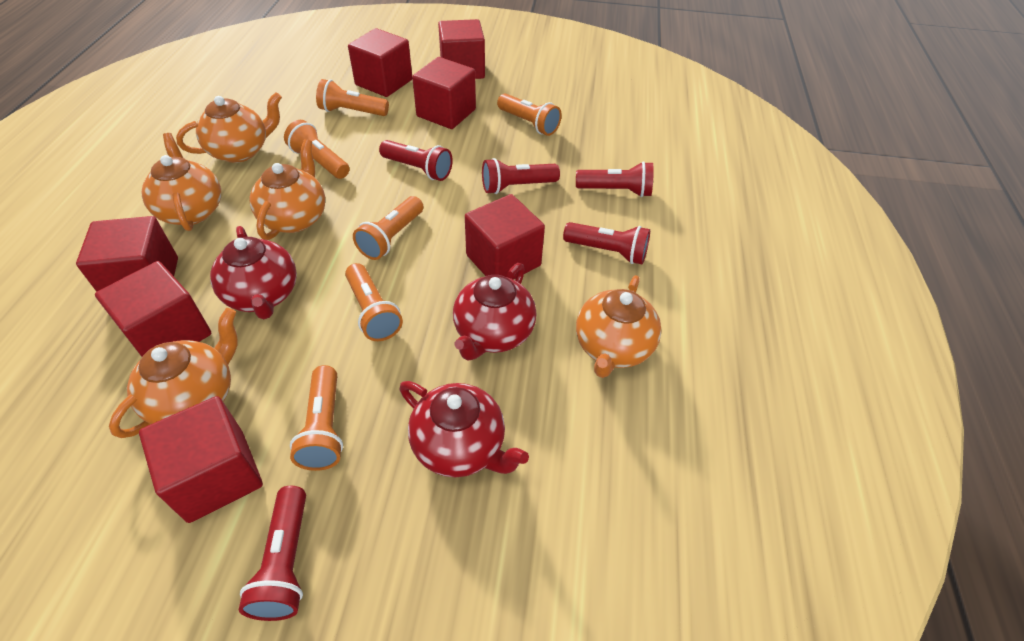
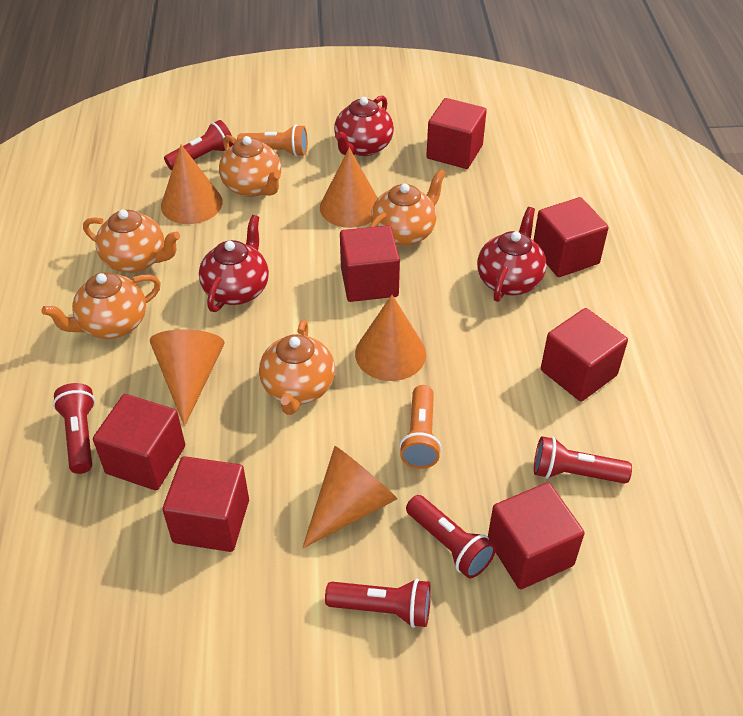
orange cone: 0 -> 5
orange flashlight: 6 -> 2

